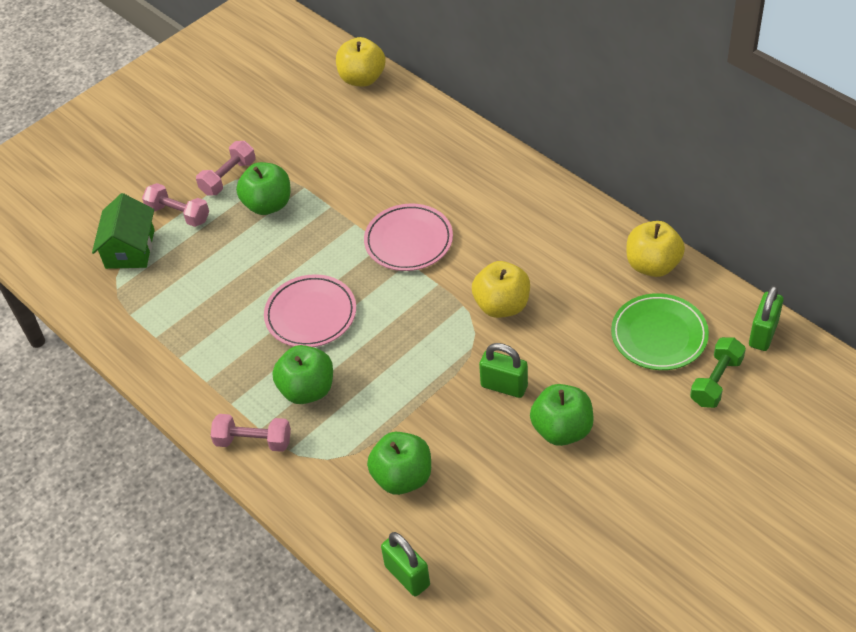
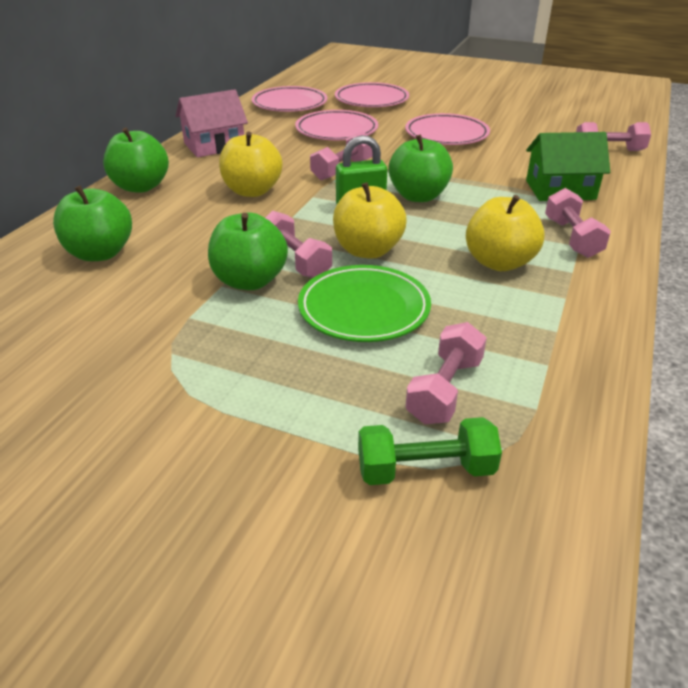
green padlock: 3 -> 1
pink dumbbell: 3 -> 5
pink house: 0 -> 1
pink plate: 2 -> 4

